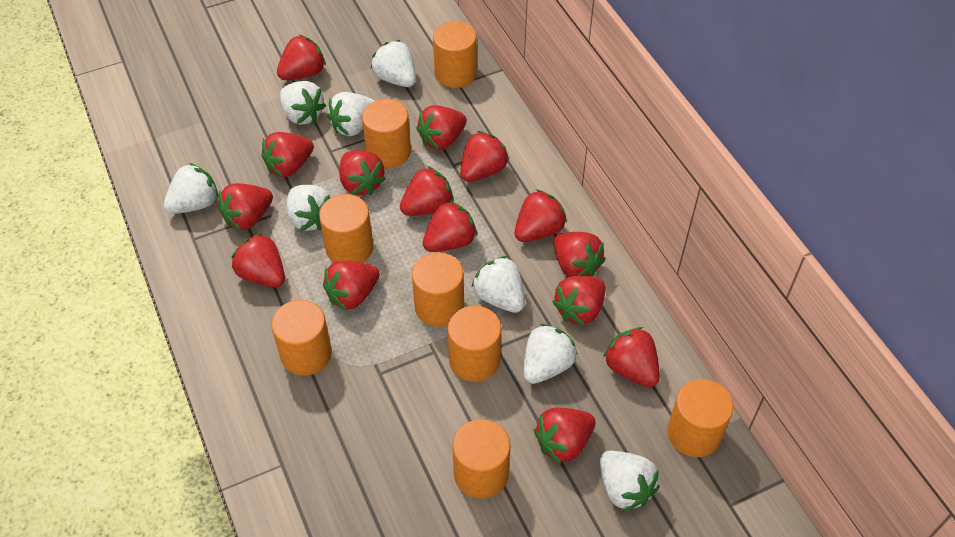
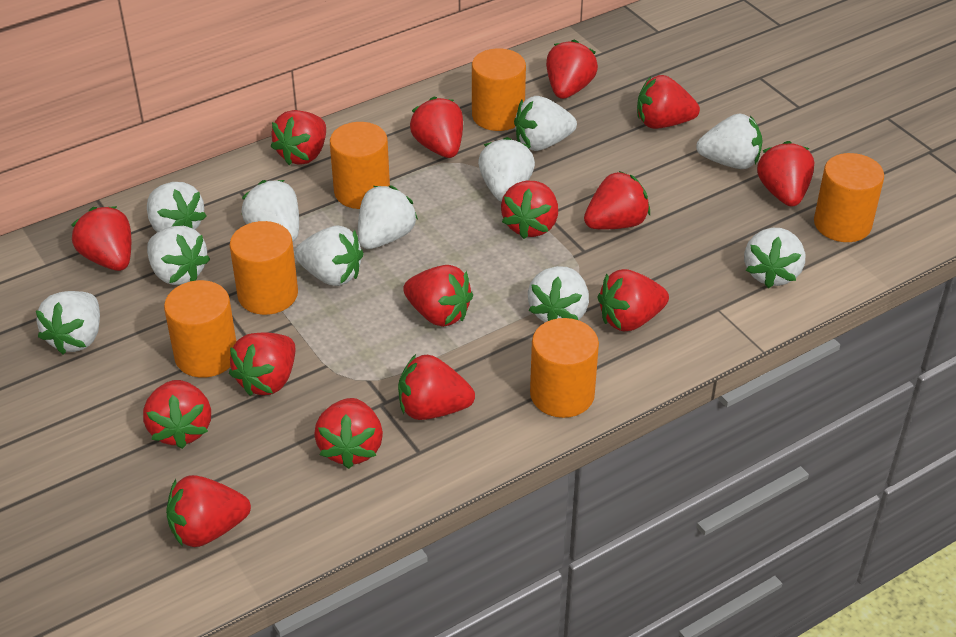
orange cylinder: 8 -> 6
white strawberry: 8 -> 11

